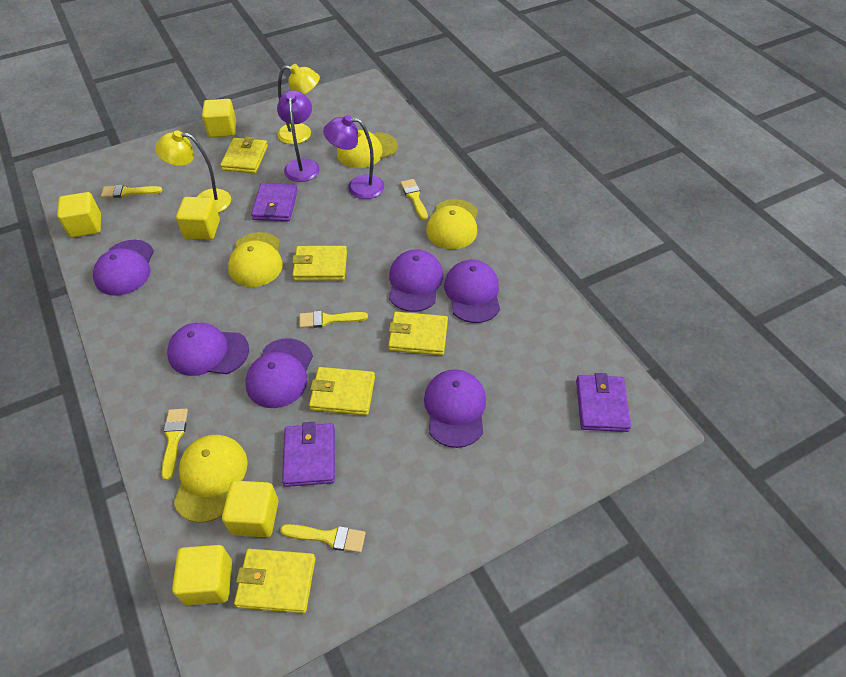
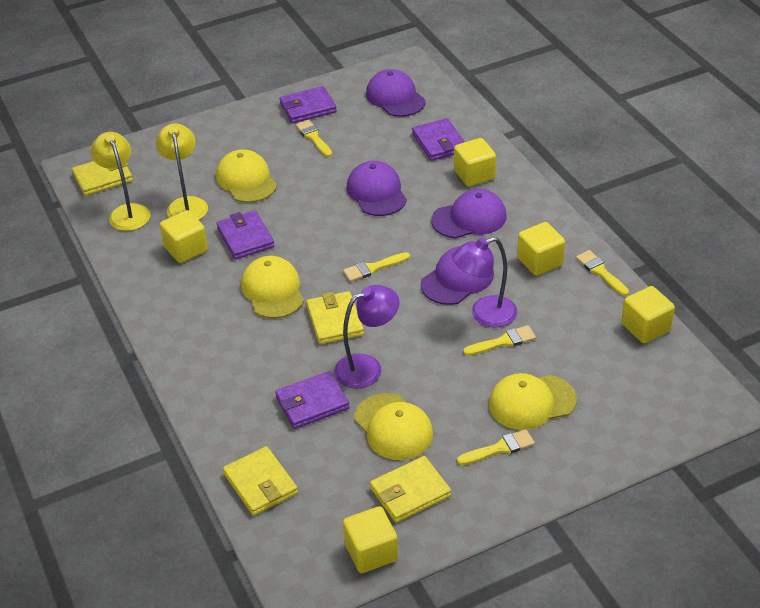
purple cap: 6 -> 4
purple wallet: 3 -> 4
yellow wallet: 5 -> 4

